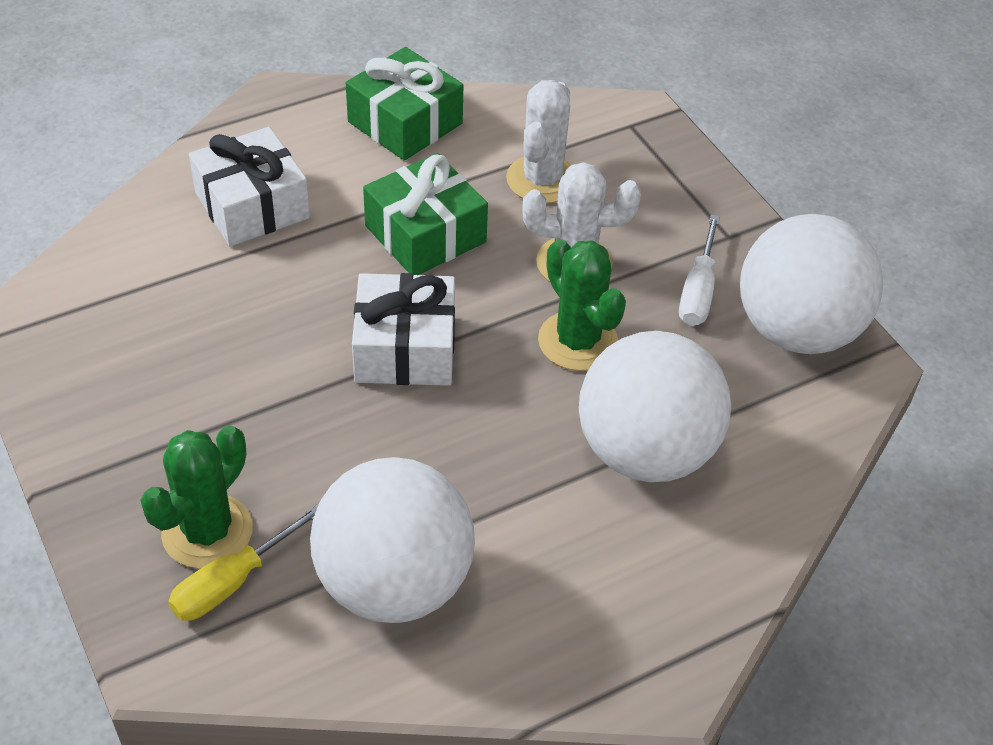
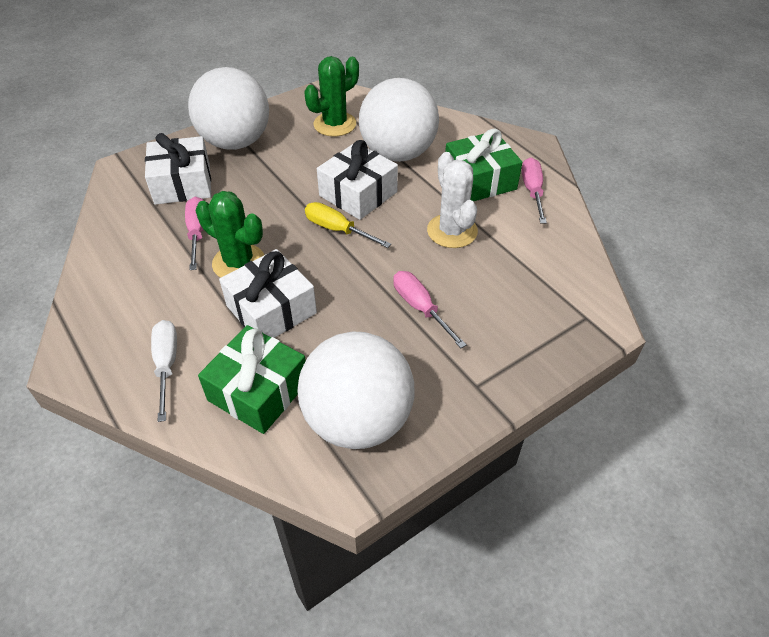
pink screwdriver: 0 -> 3
white cactus: 2 -> 1
white gift: 2 -> 3

